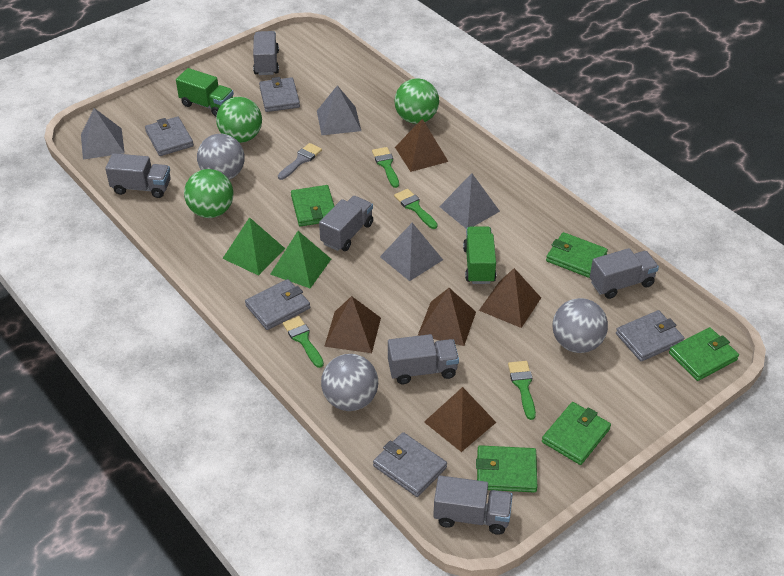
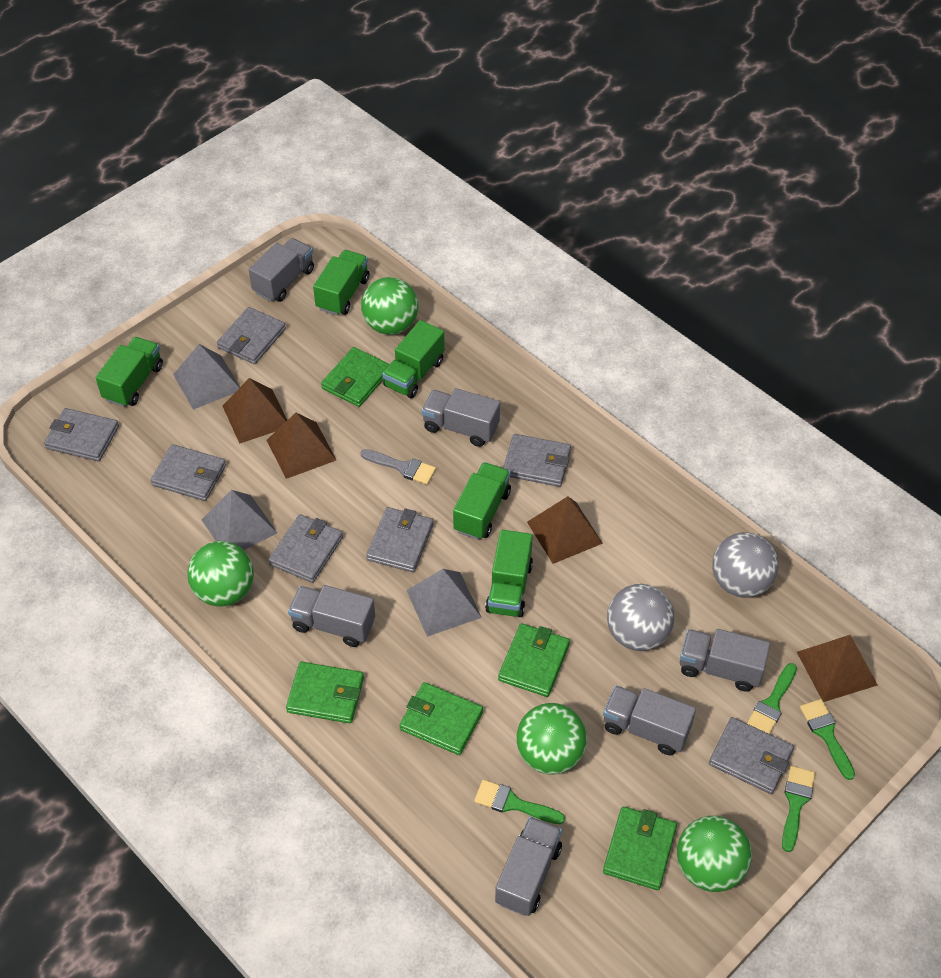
brown pyramid: 5 -> 4
green ball: 3 -> 4
green pyramid: 2 -> 0
green truck: 2 -> 5
grey ball: 3 -> 2
grey pyramid: 4 -> 3
grey wallet: 5 -> 7

